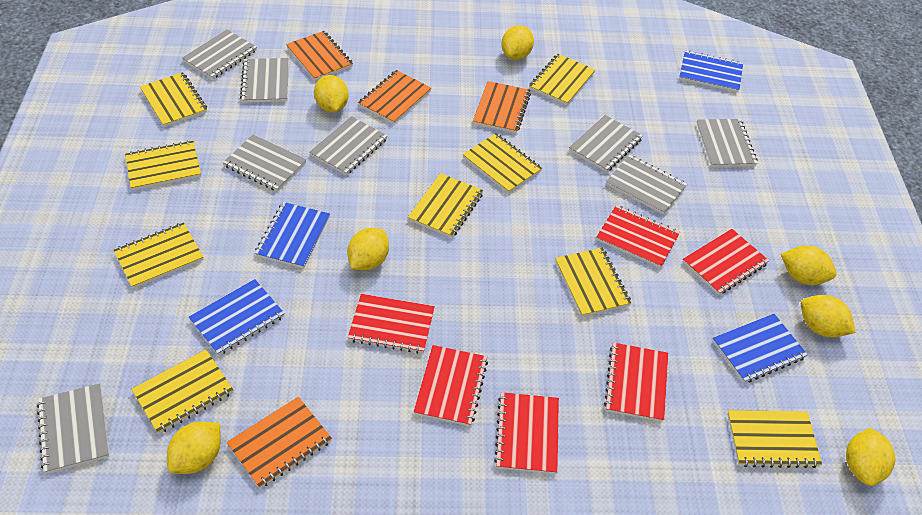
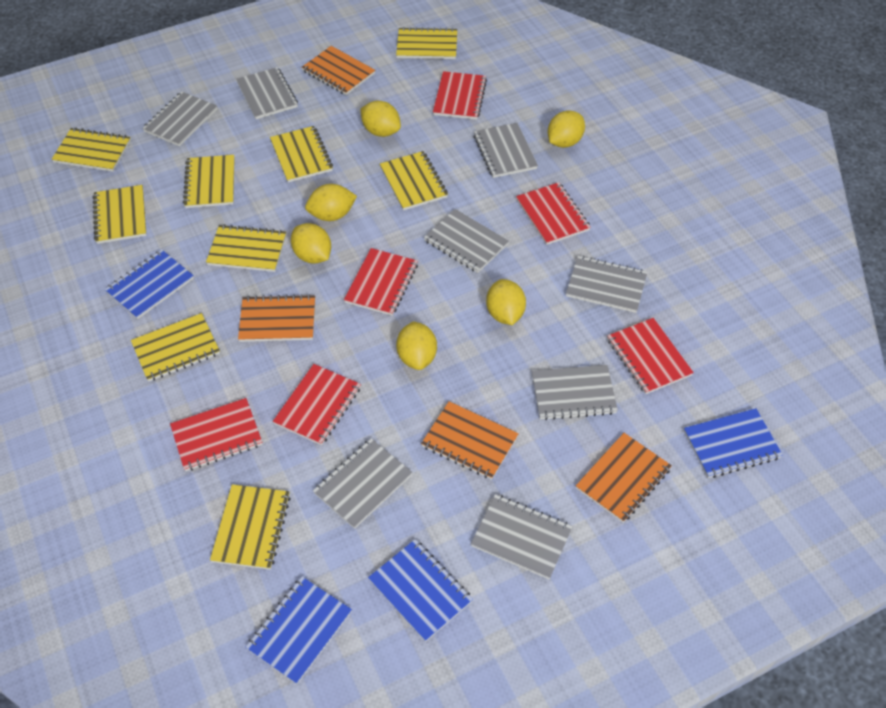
yellow lemon: 7 -> 6

